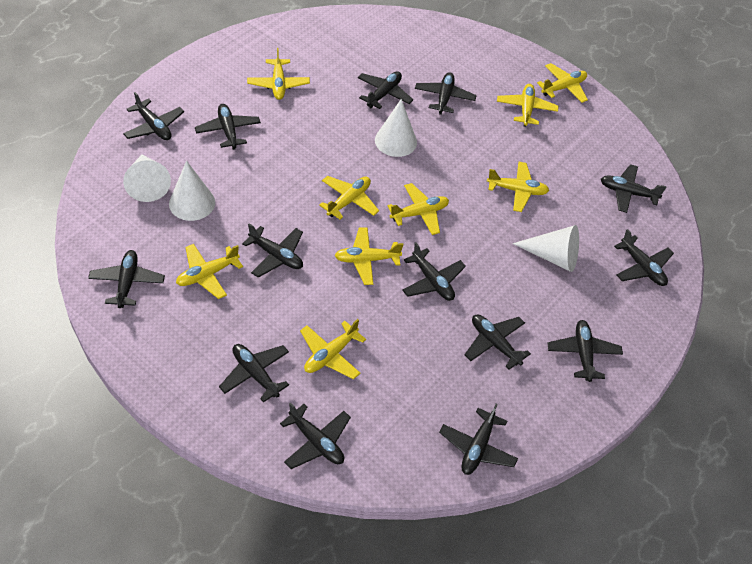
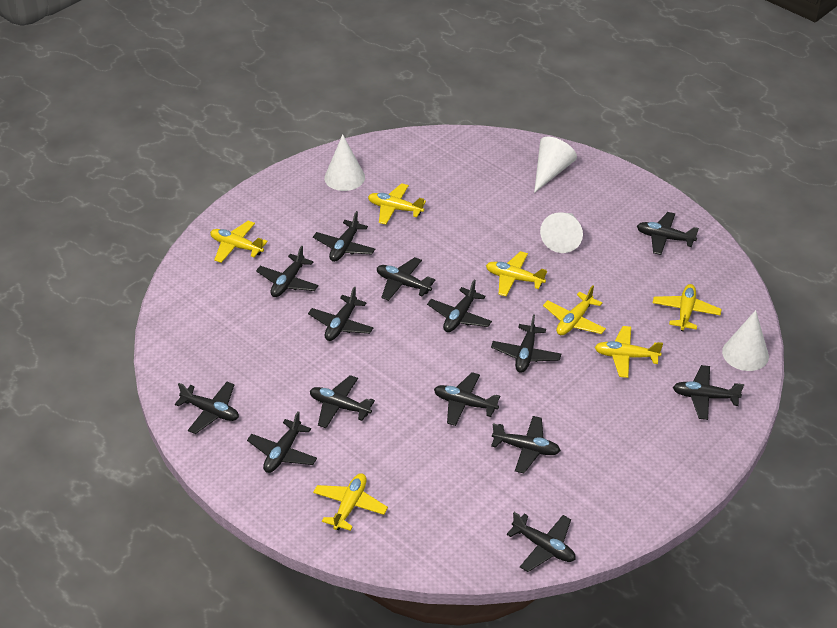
yellow plane: 9 -> 7

